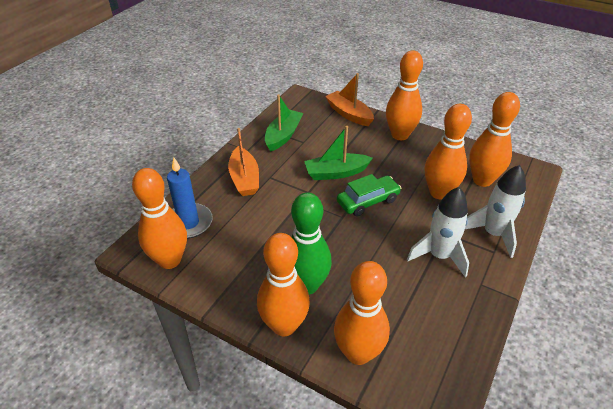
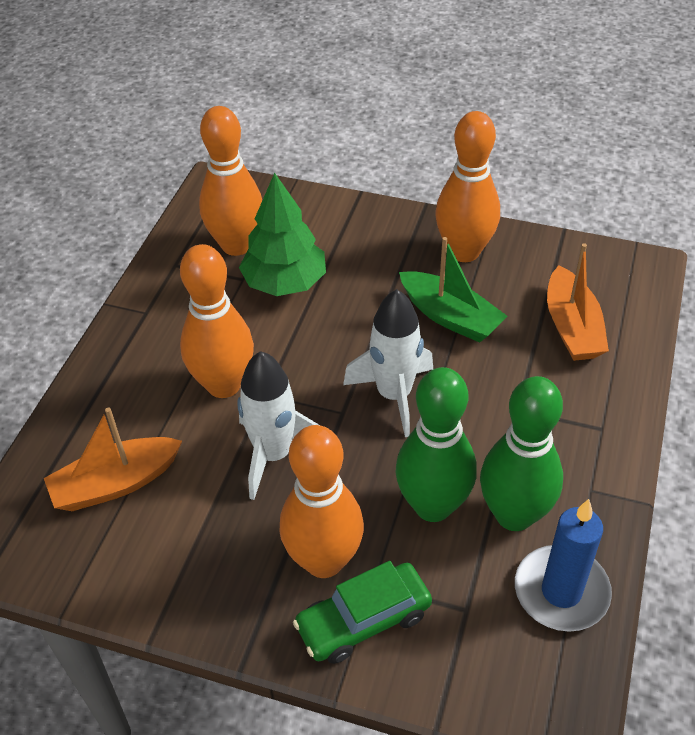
green boat: 2 -> 1
green bowling pin: 1 -> 2
green tree: 0 -> 1
orange bowling pin: 6 -> 4

